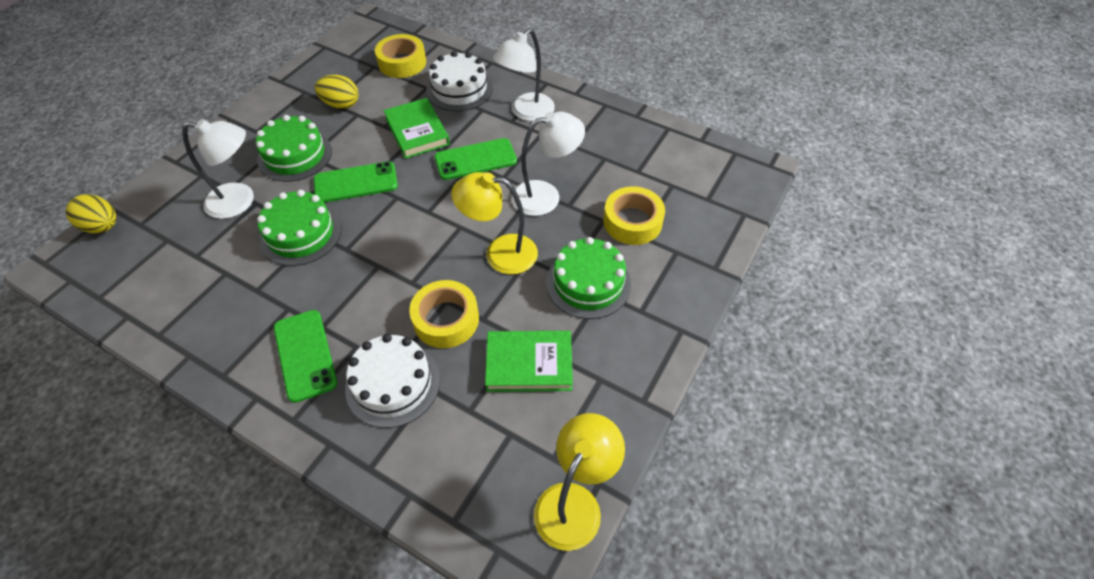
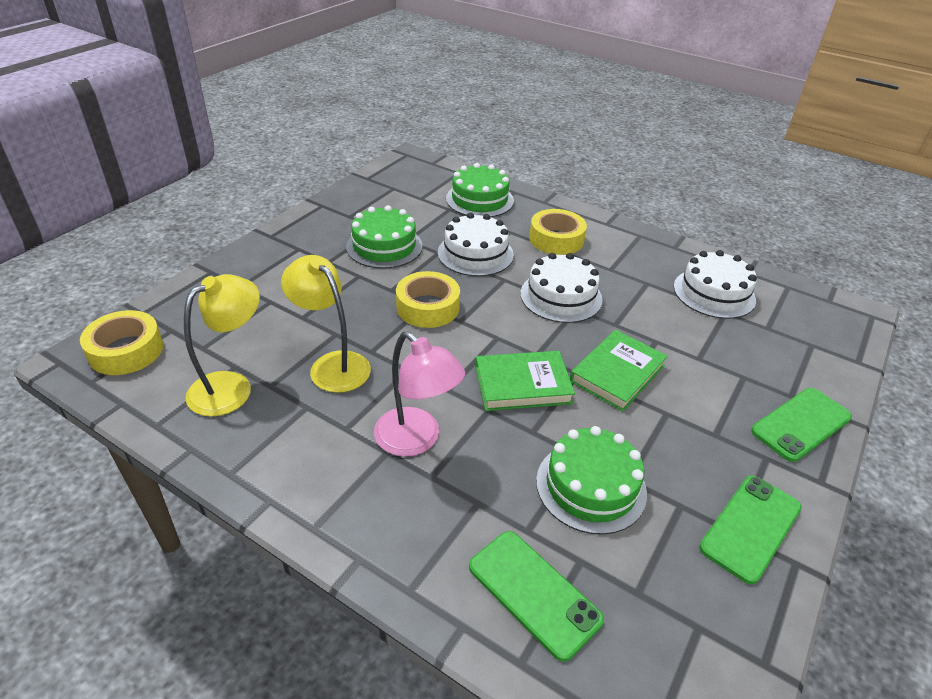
pink lamp: 0 -> 1
white cake: 2 -> 3
white lamp: 3 -> 0
yellow egg: 2 -> 0

